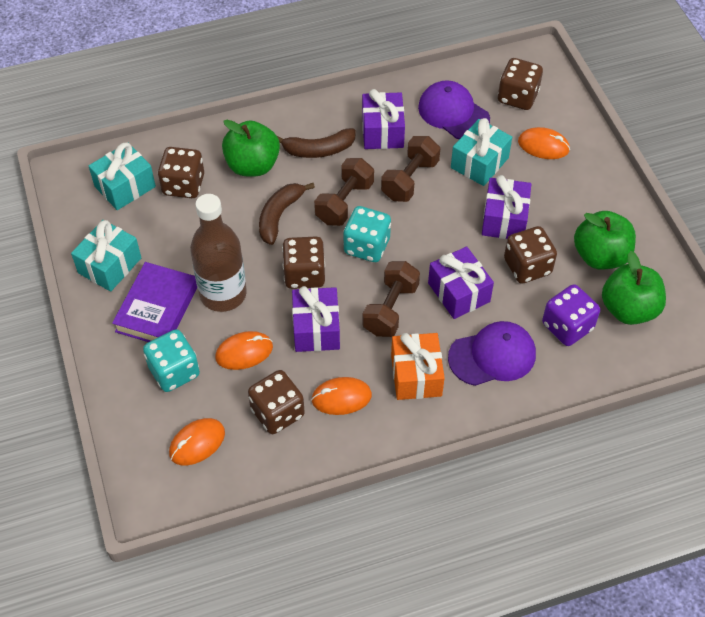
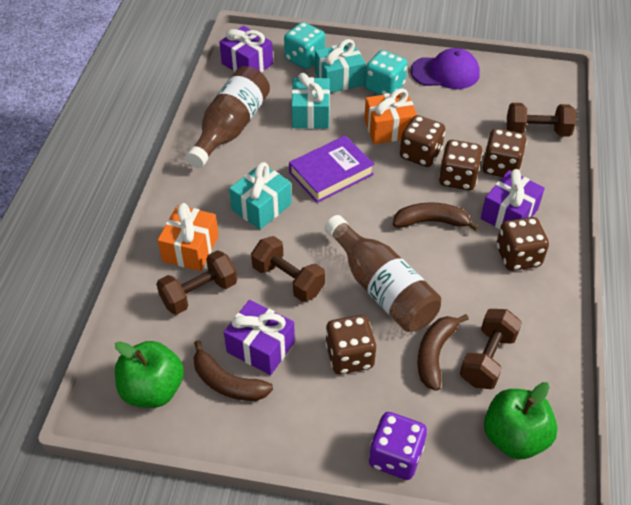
brown banana: 2 -> 3
brown bottle: 1 -> 2
brown dumbbell: 3 -> 4
green apple: 3 -> 2
orange gift: 1 -> 2
orange mouse: 4 -> 0
purple cap: 2 -> 1
purple gift: 4 -> 3

